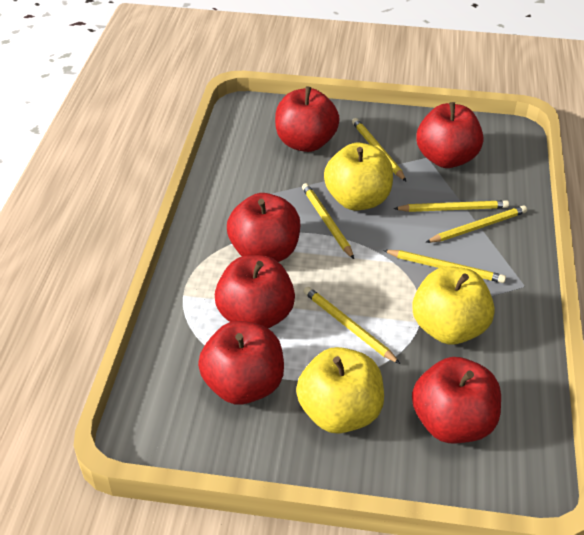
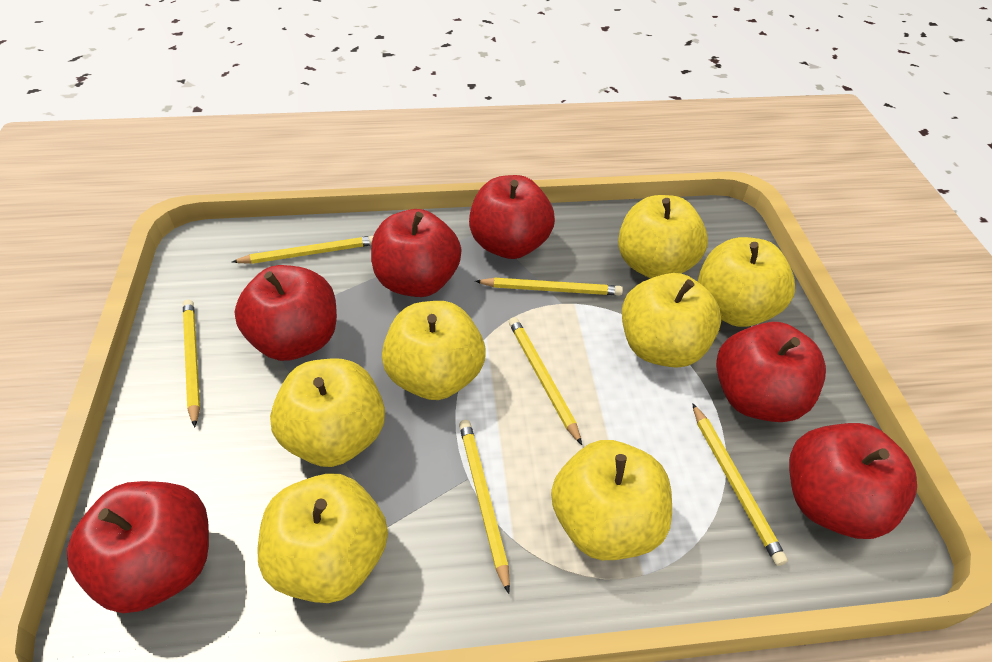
yellow apple: 3 -> 7

